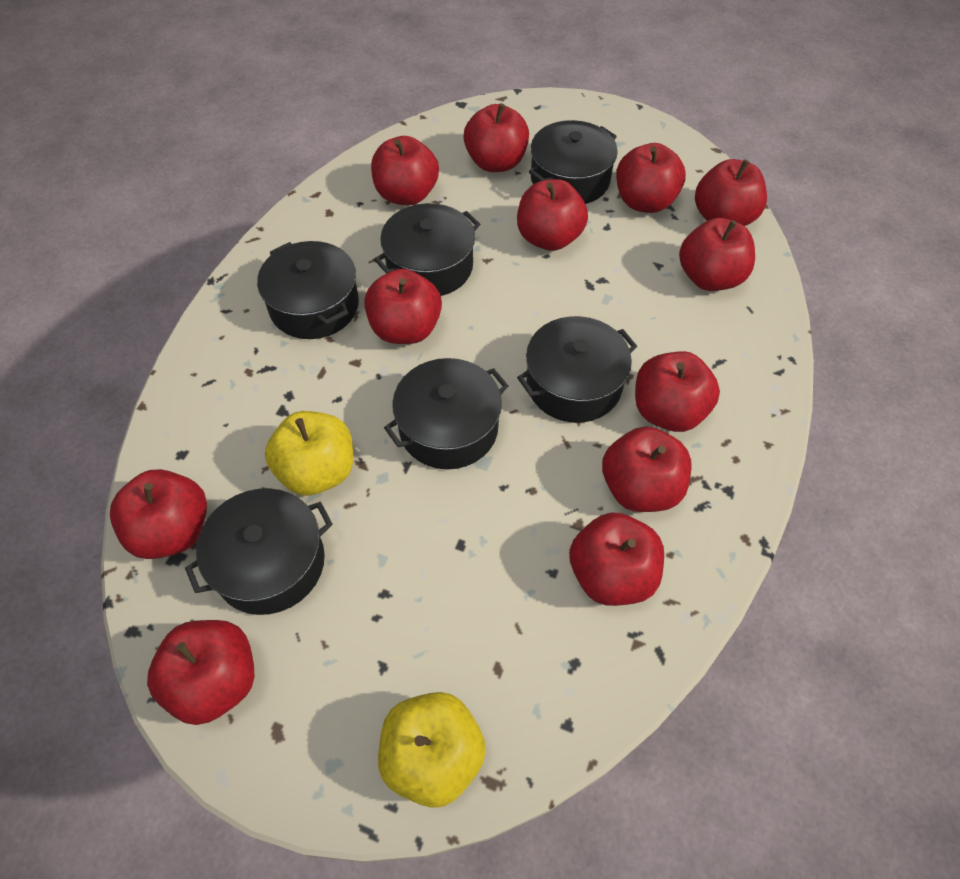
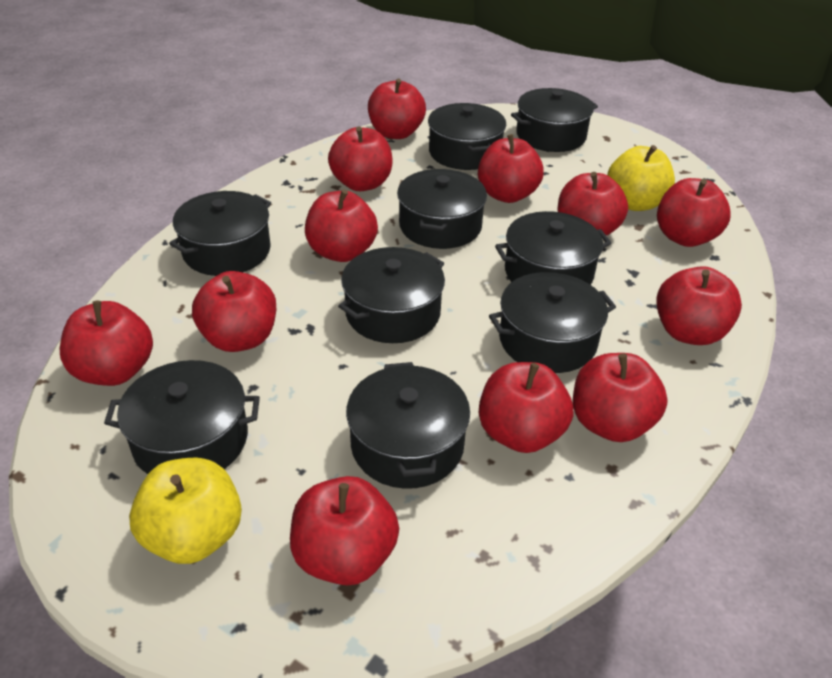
black pot: 6 -> 9

